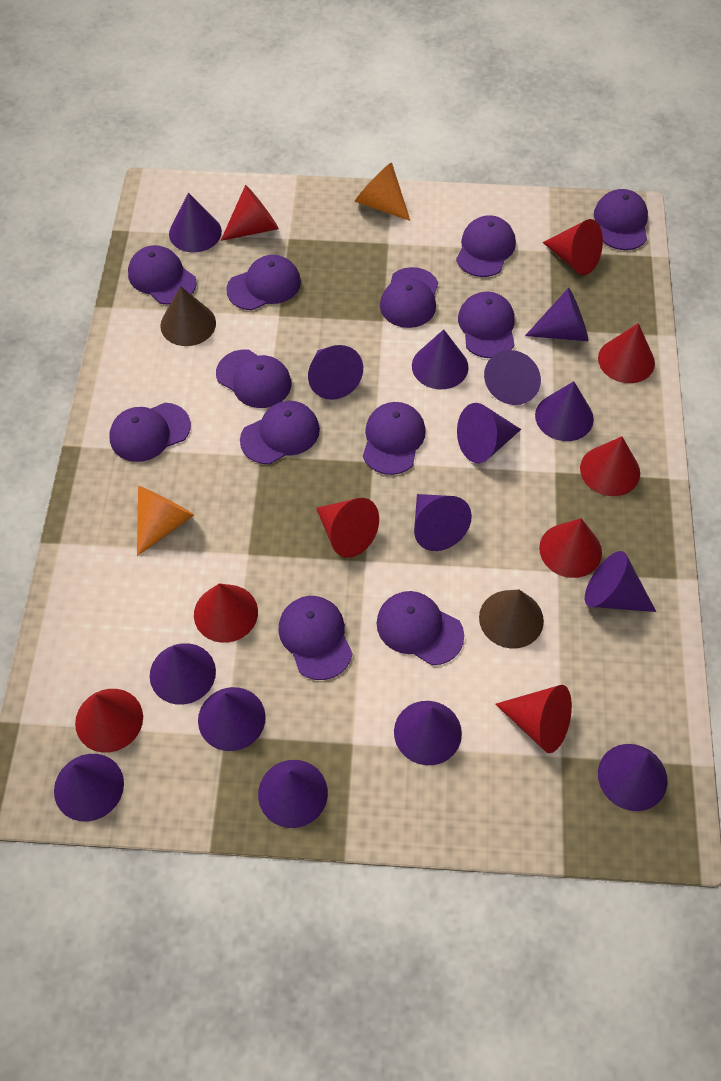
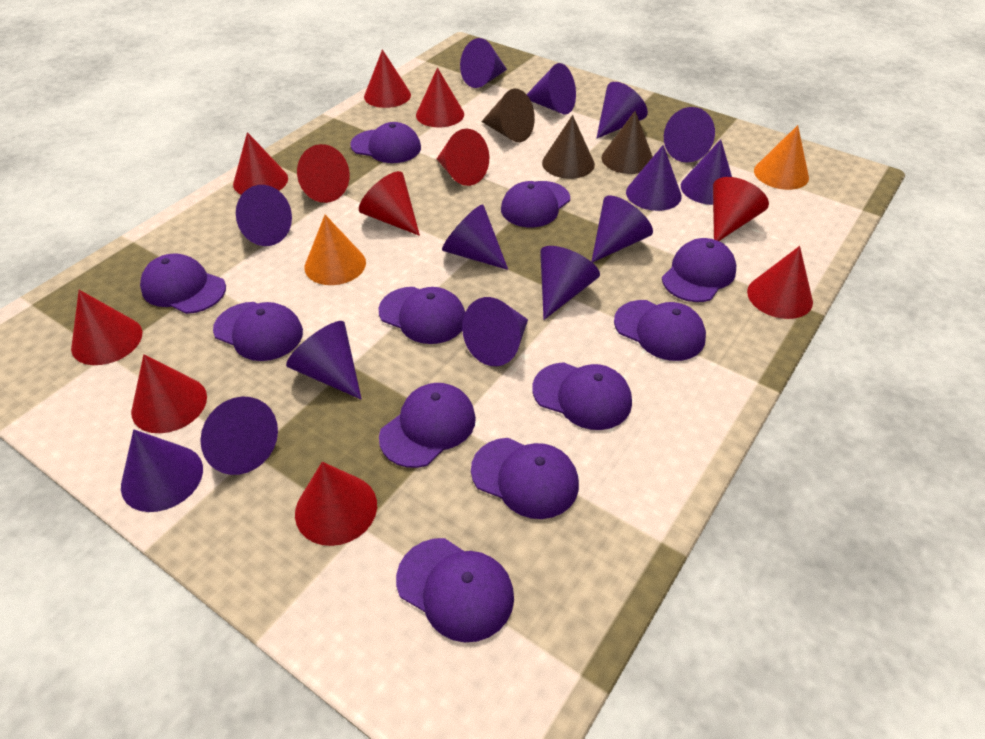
brown cone: 2 -> 3
purple cap: 12 -> 11
purple cone: 15 -> 14
red cone: 9 -> 11

